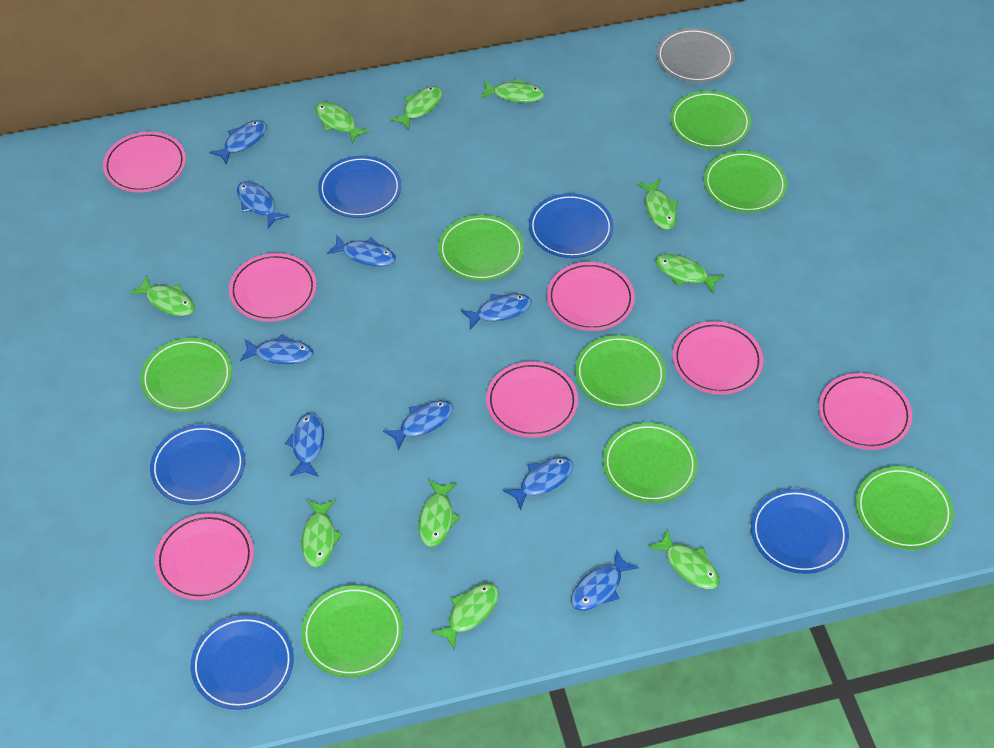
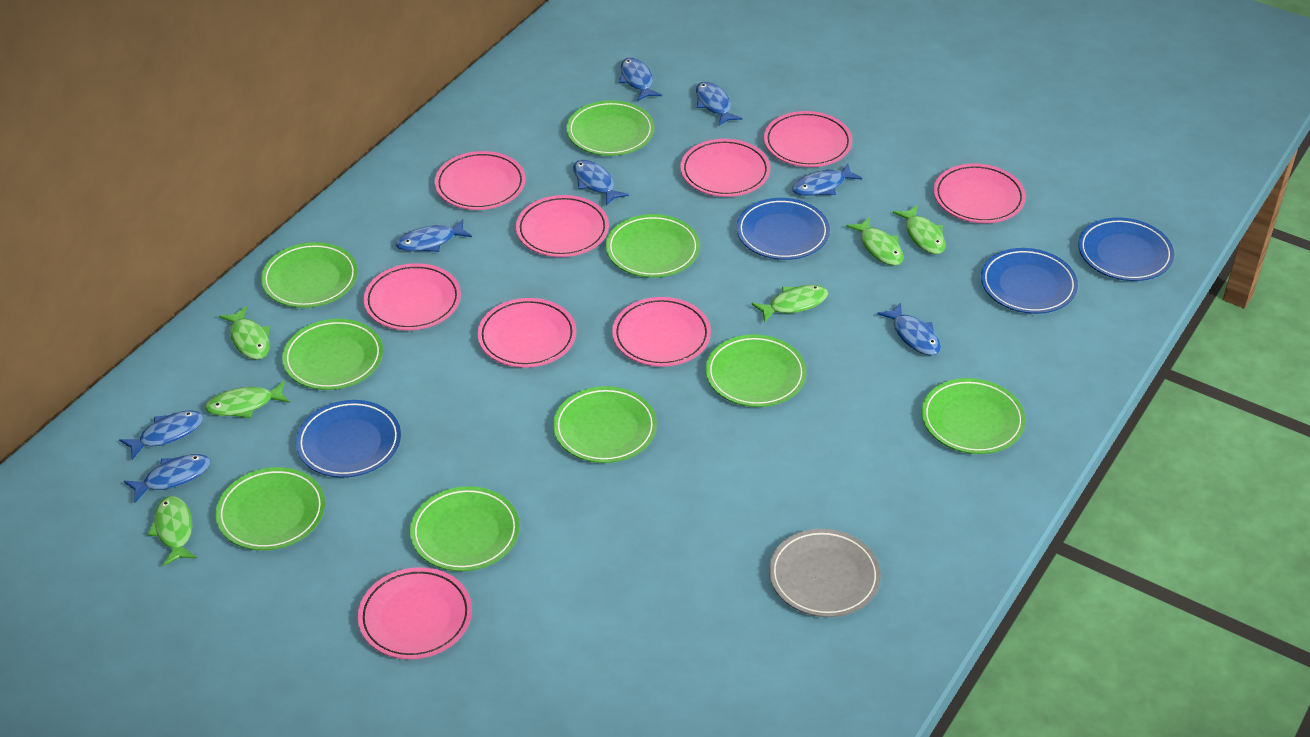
blue fish: 9 -> 8
blue plate: 5 -> 4
green fish: 10 -> 6
green plate: 8 -> 9
pink plate: 7 -> 9

